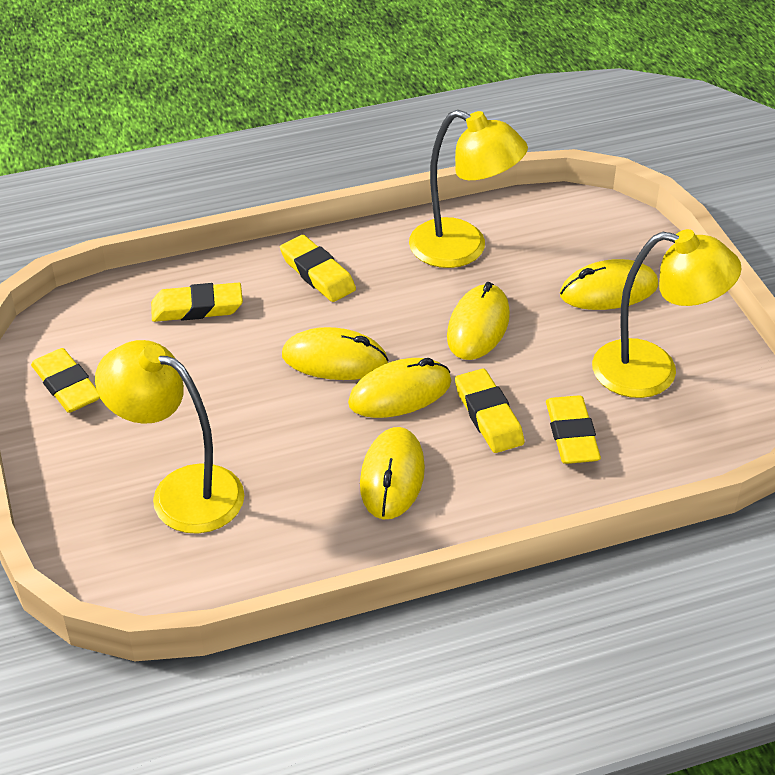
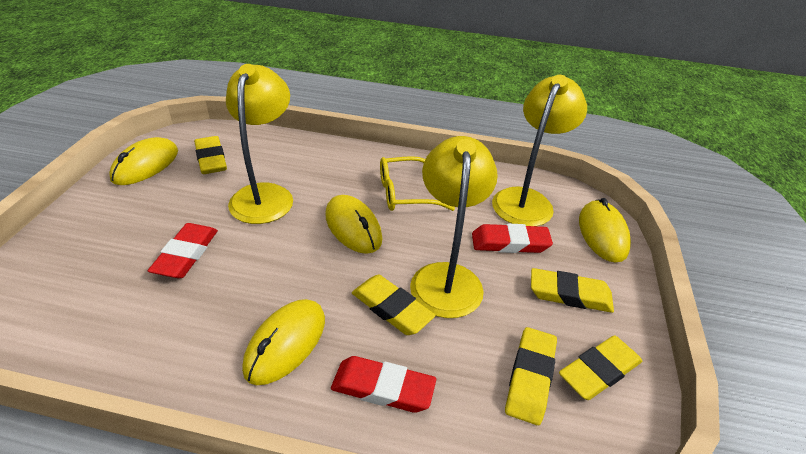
red eraser: 0 -> 3
yellow glasses: 0 -> 1
yellow mouse: 5 -> 4

